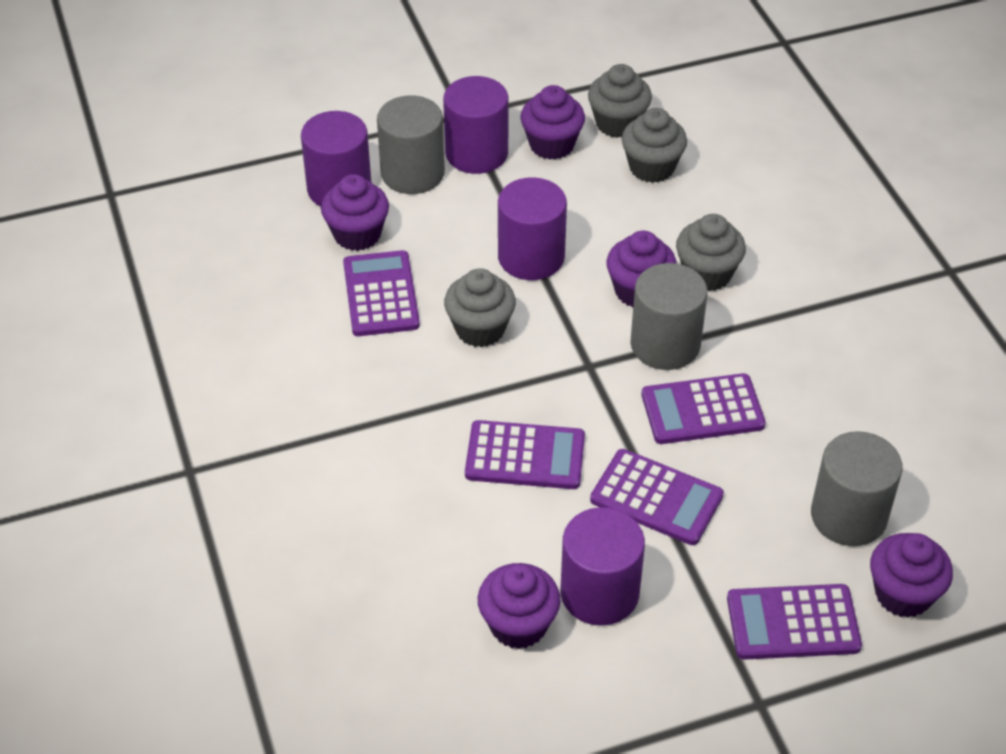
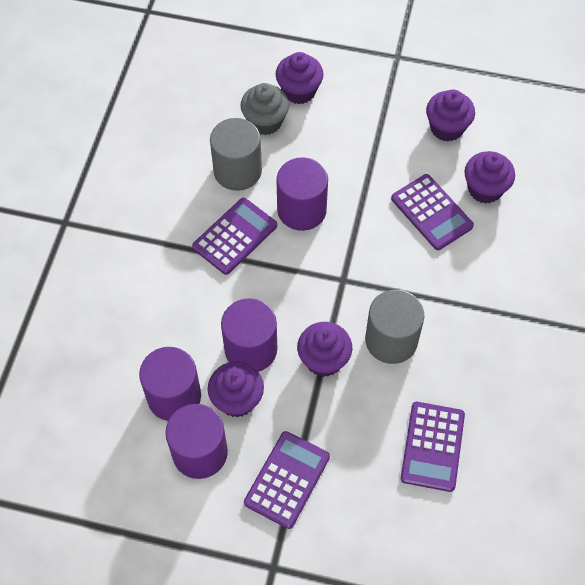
grey cupcake: 4 -> 1
grey cylinder: 3 -> 2
purple calculator: 5 -> 4

